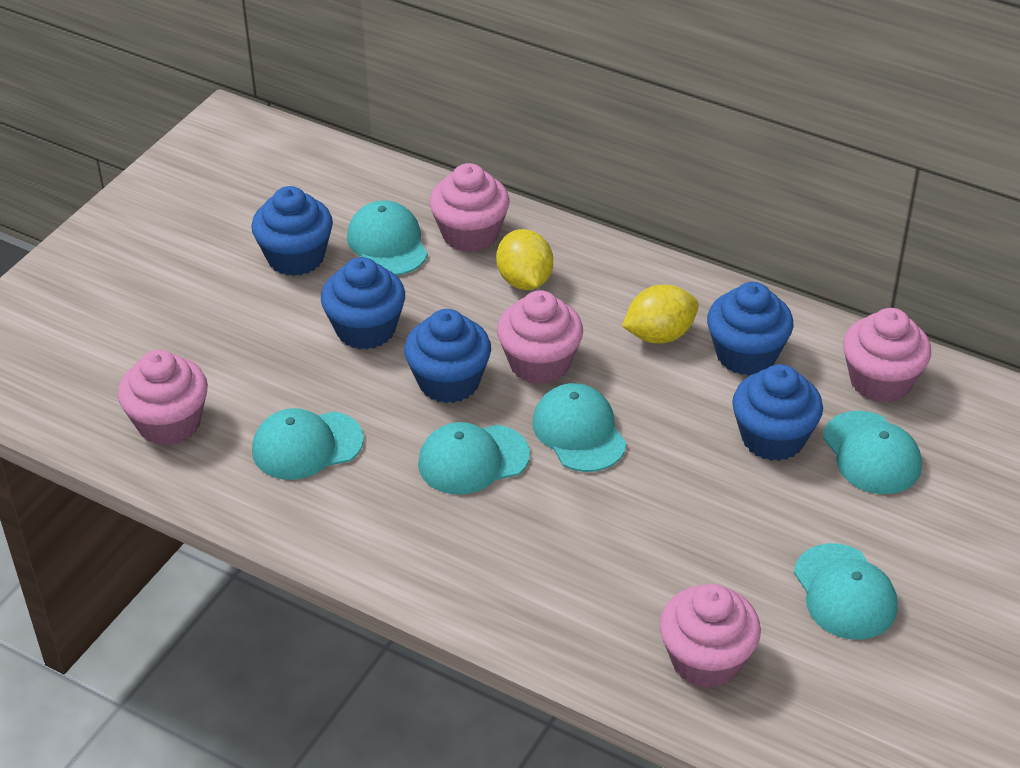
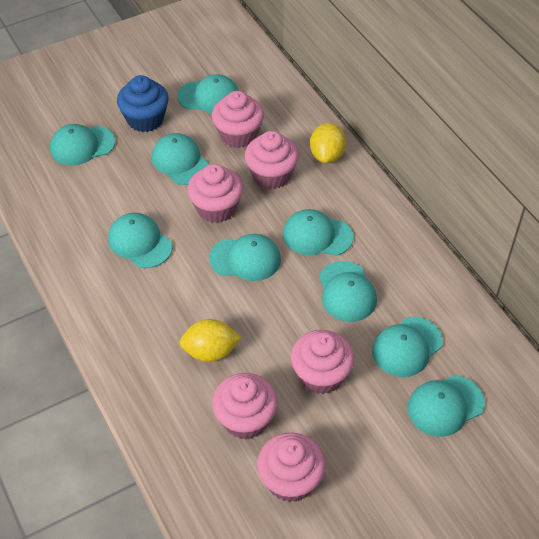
blue cupcake: 5 -> 1
pink cupcake: 5 -> 6
turquoise cap: 6 -> 9

